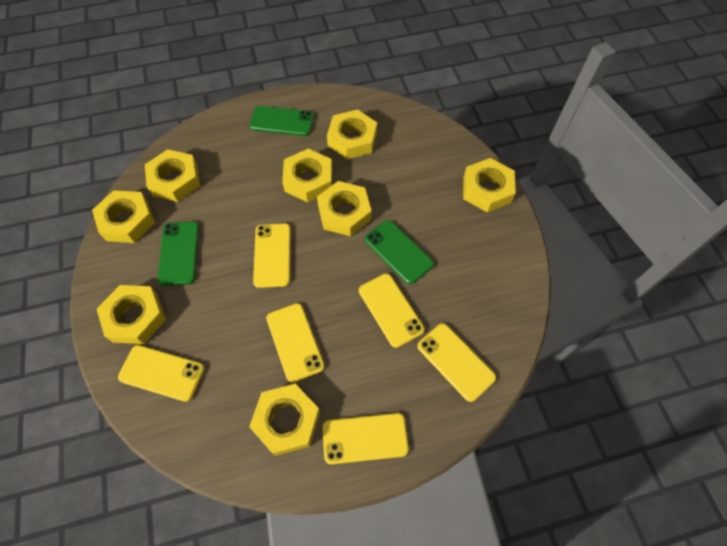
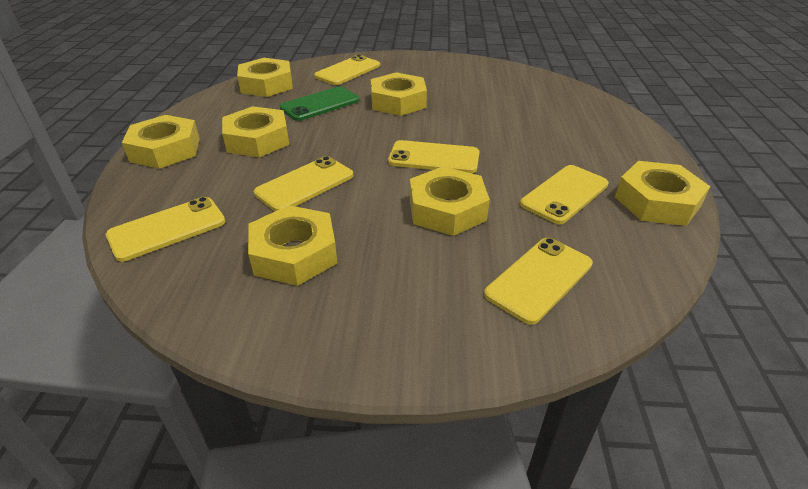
green phone: 3 -> 1
yellow nut: 8 -> 7

